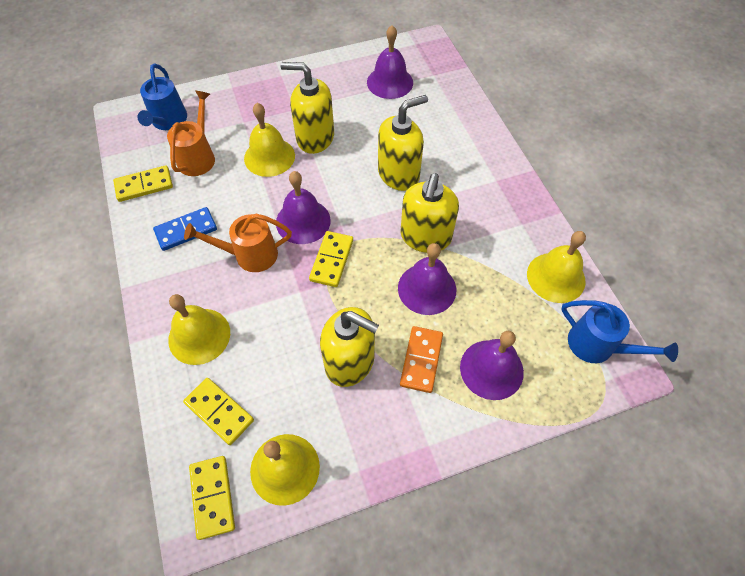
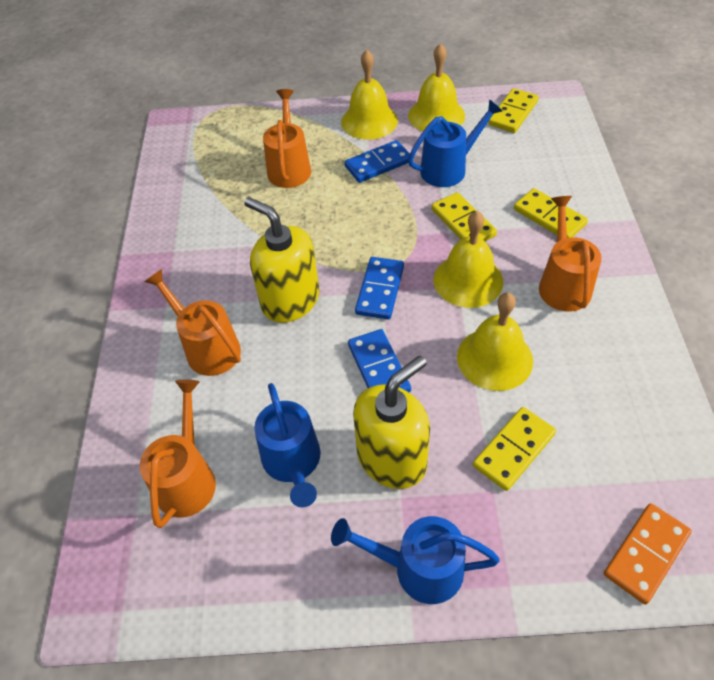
blue domino: 1 -> 3
blue watering can: 2 -> 3
orange watering can: 2 -> 4
purple bell: 4 -> 0
yellow soap dispenser: 4 -> 2

